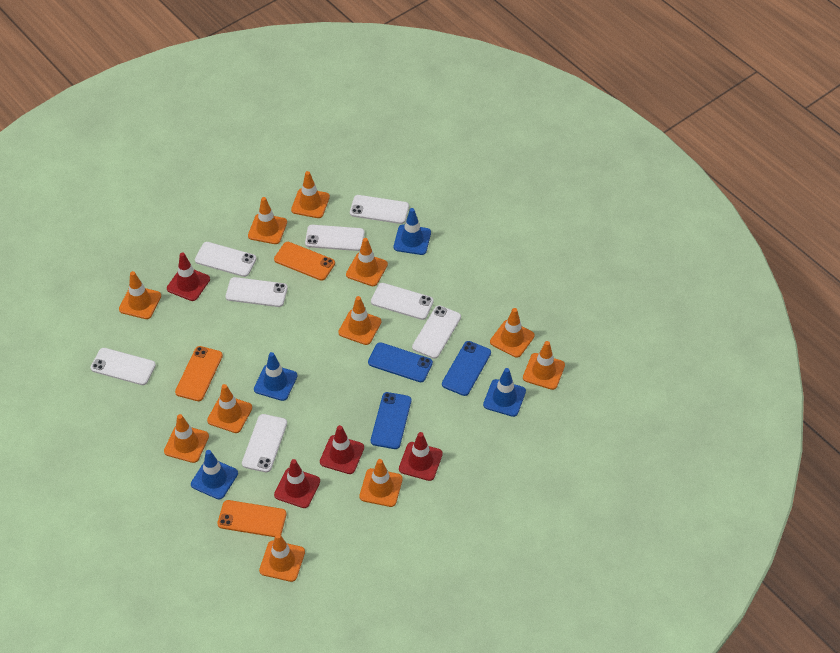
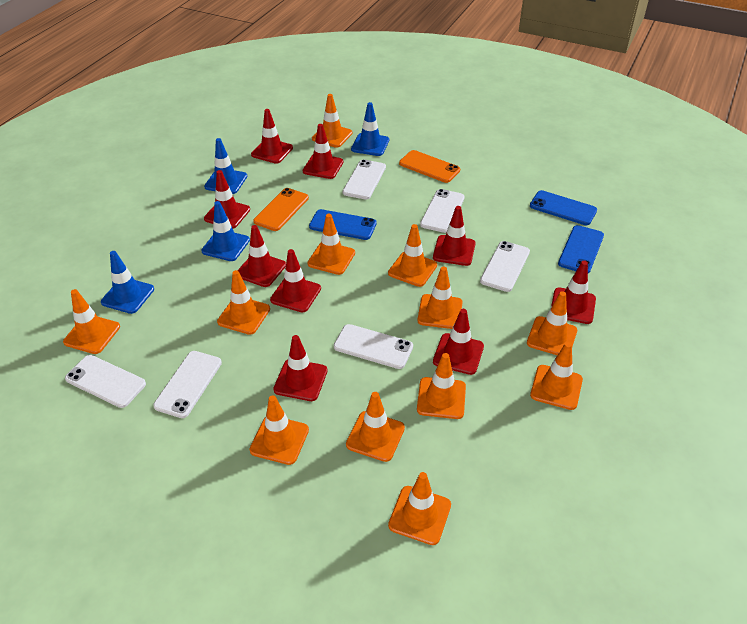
orange phone: 3 -> 2
orange traffic cone: 11 -> 12
red traffic cone: 4 -> 9
white phone: 8 -> 6

